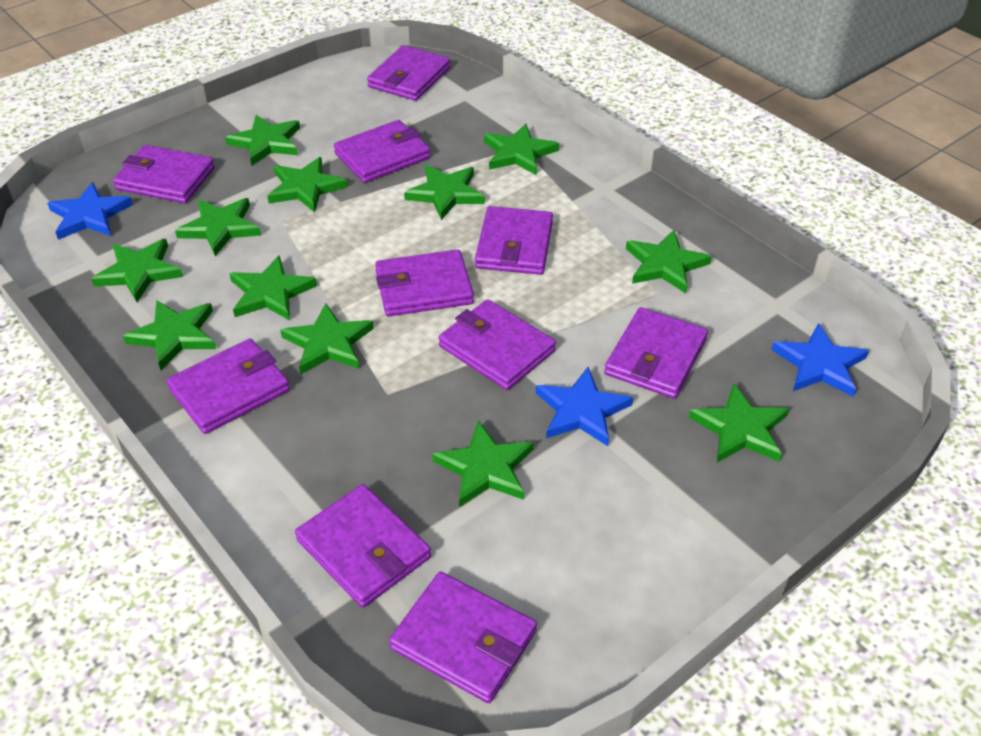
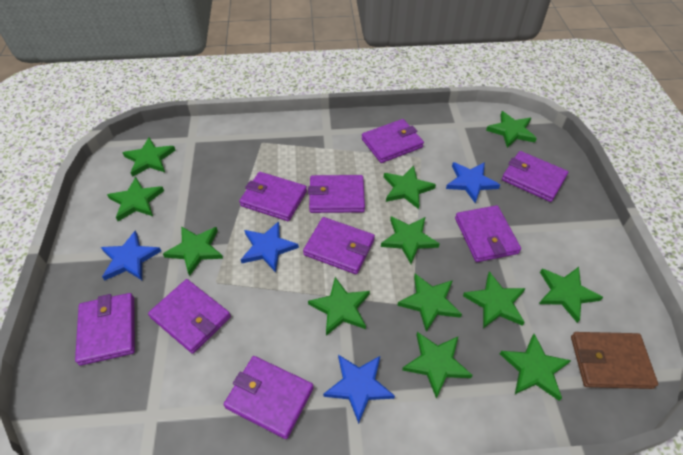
blue star: 3 -> 4
brown wallet: 0 -> 1
purple wallet: 10 -> 9

